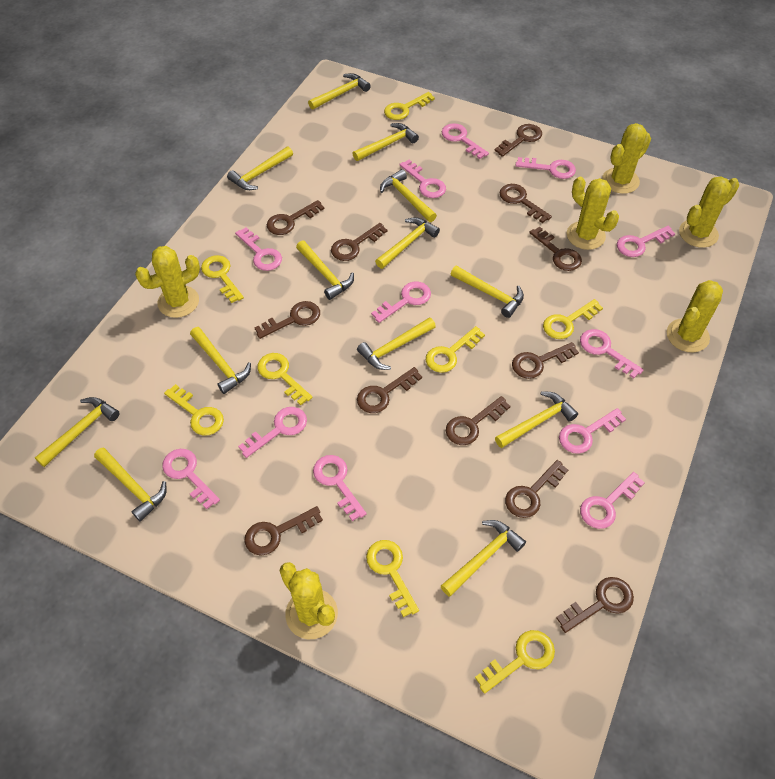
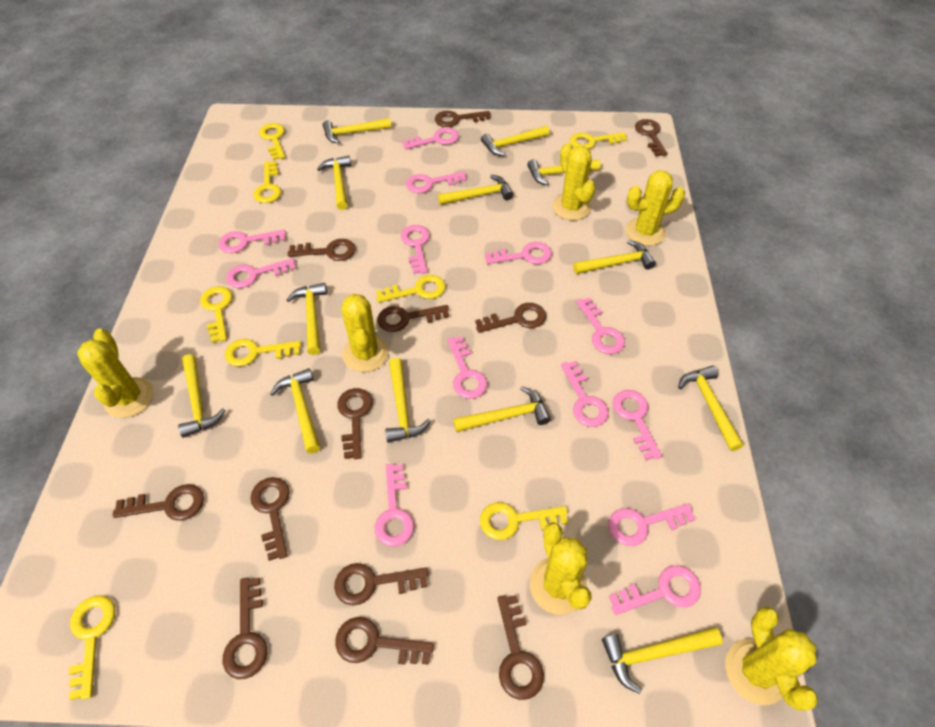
pink key: 12 -> 13

